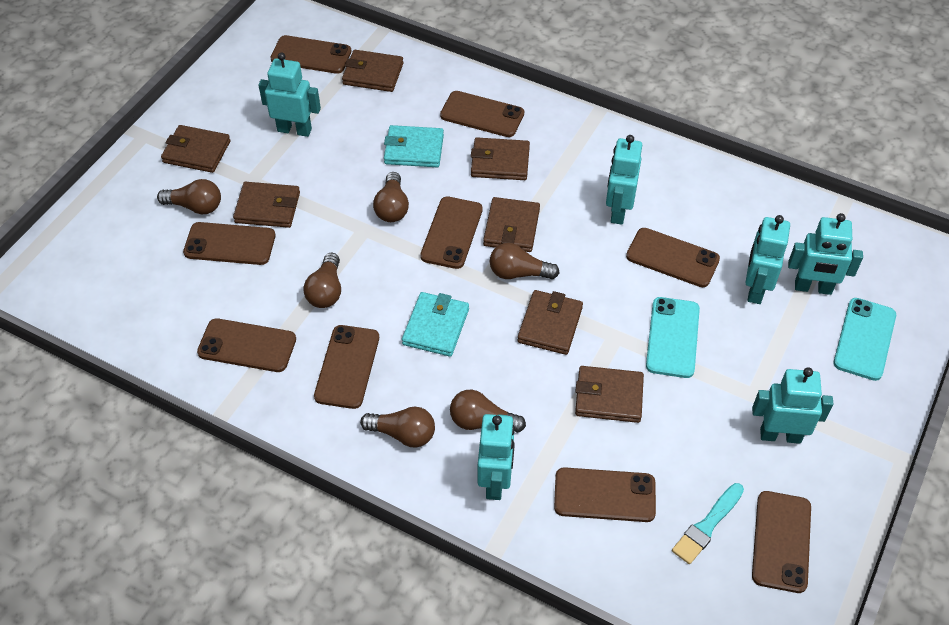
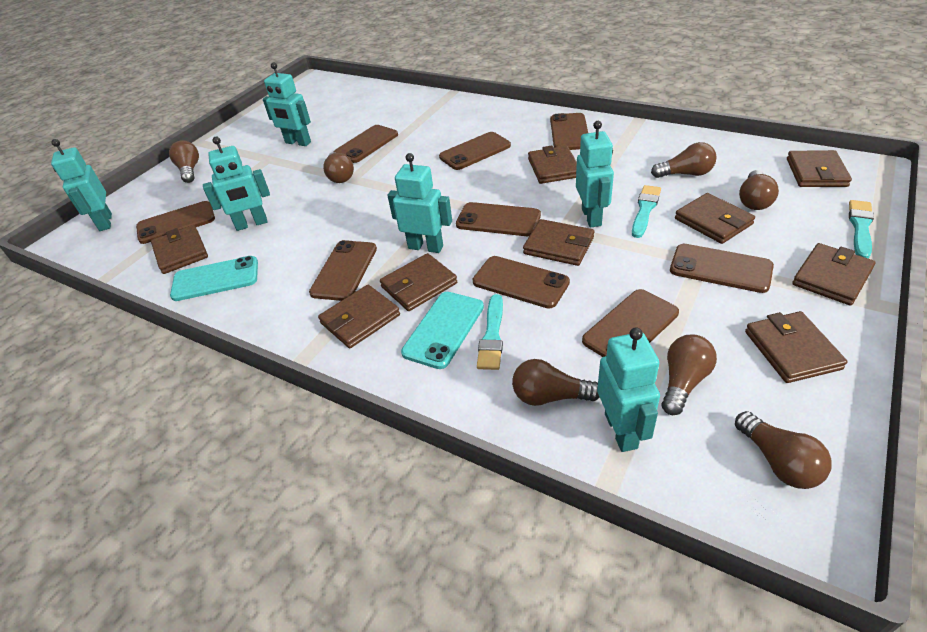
brown light bulb: 6 -> 7
brown wallet: 7 -> 9
turquoise brush: 1 -> 3
turquoise wallet: 2 -> 0

